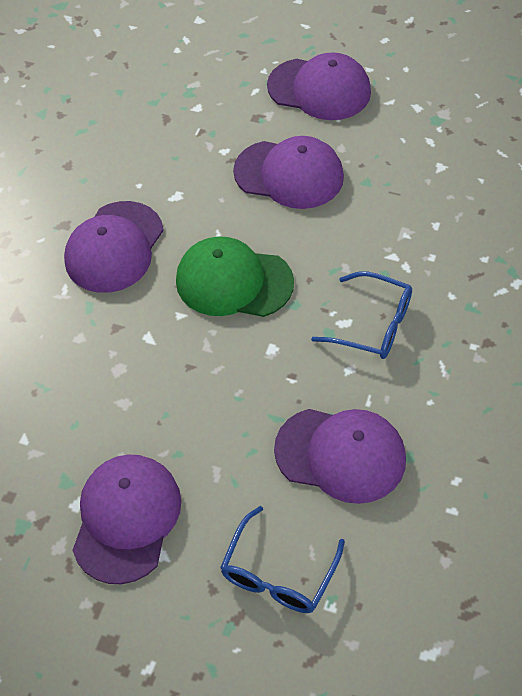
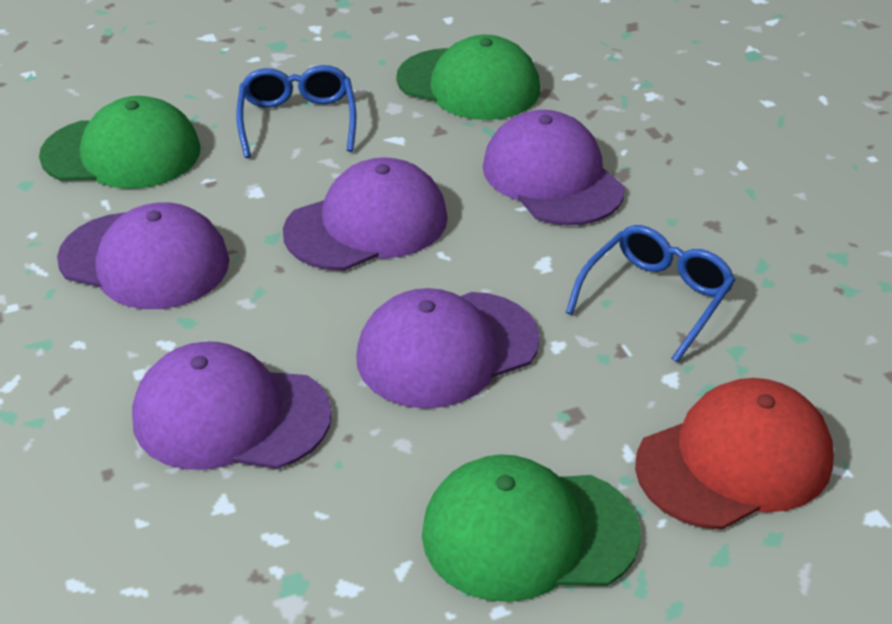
green cap: 1 -> 3
red cap: 0 -> 1

